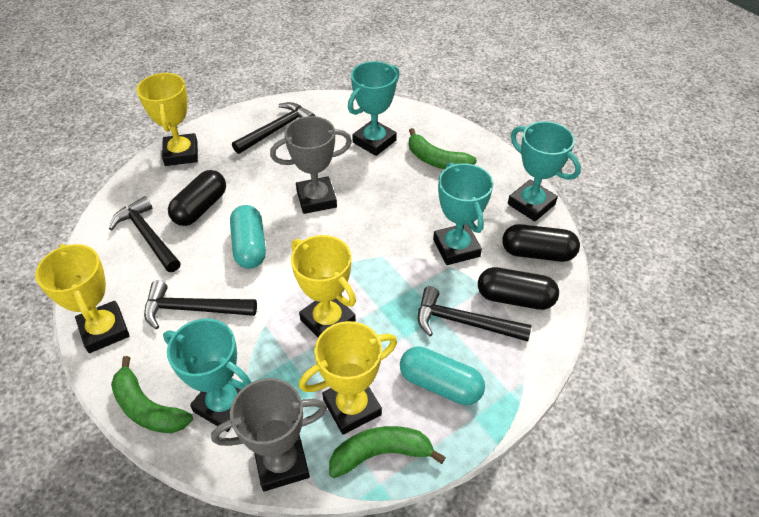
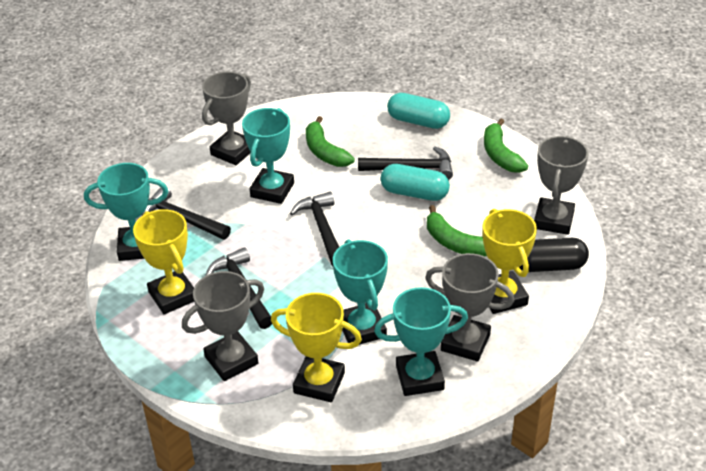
black capsule: 3 -> 1
grey trophy: 2 -> 4
yellow trophy: 4 -> 3

